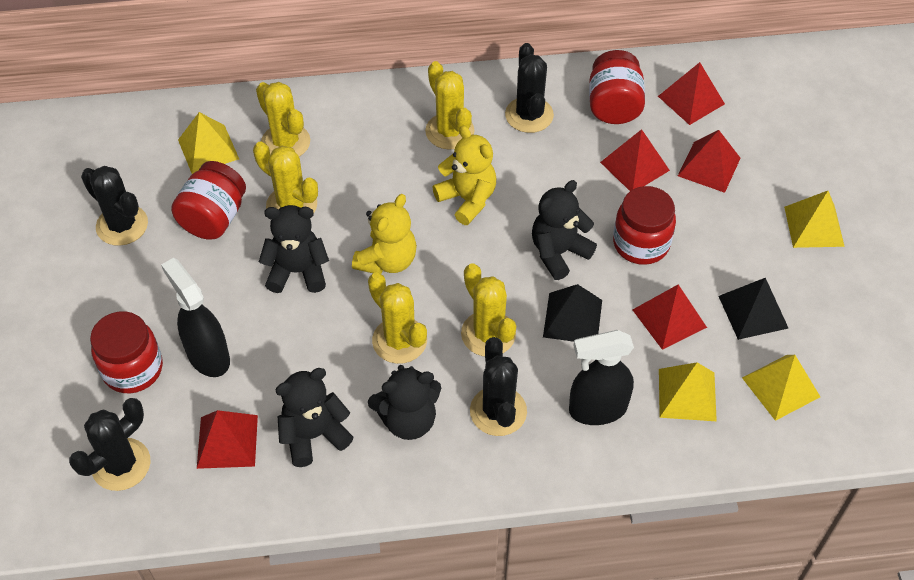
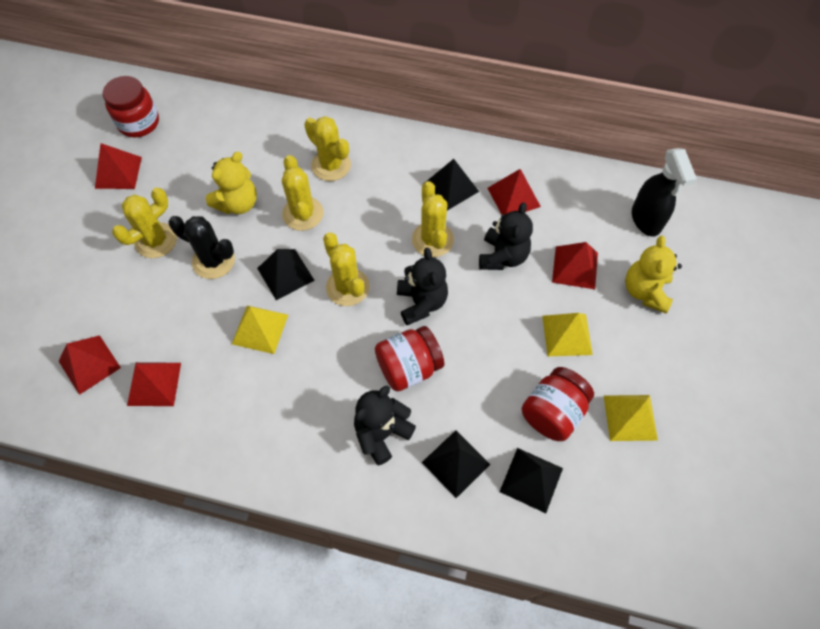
black cactus: 4 -> 1
black pyramid: 2 -> 4
black spray bottle: 2 -> 1
black teddy bear: 4 -> 3
red jar: 4 -> 3
yellow pyramid: 4 -> 3

